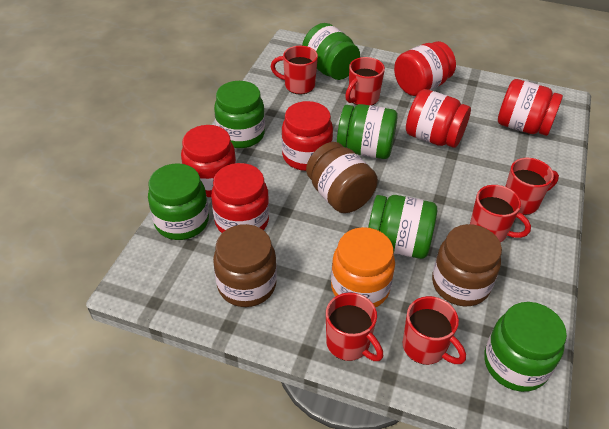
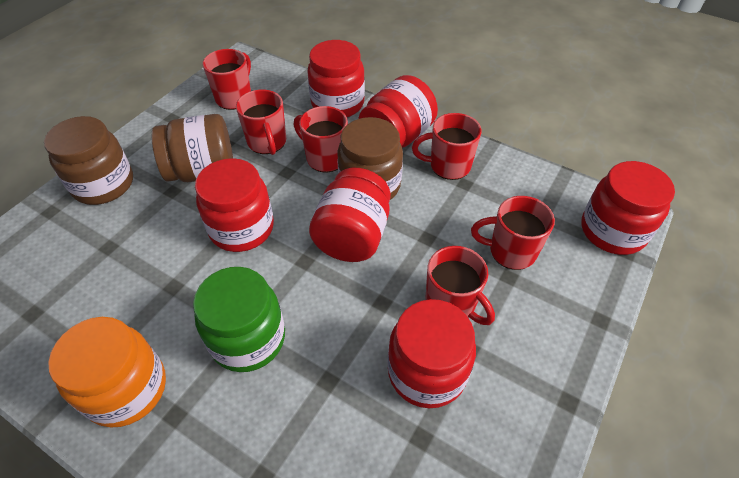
green jar: 6 -> 1

